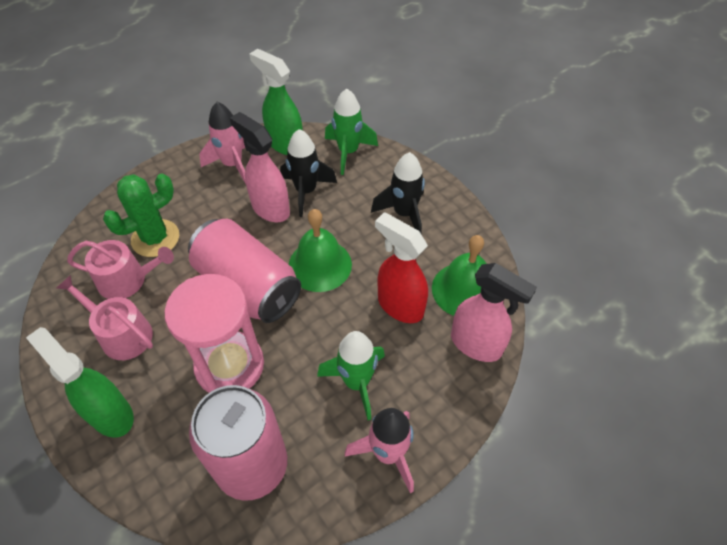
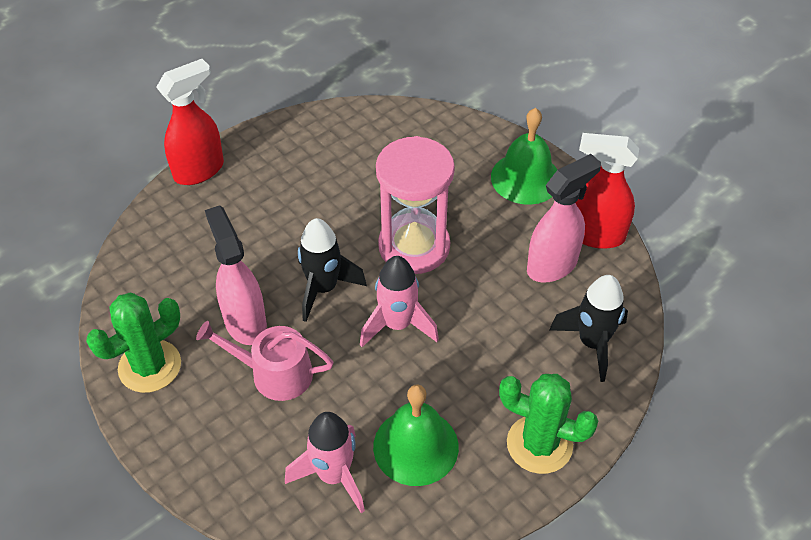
green cactus: 1 -> 2
green rocket: 2 -> 0
green spray bottle: 2 -> 0
pink can: 2 -> 0
pink watering can: 2 -> 1
red spray bottle: 1 -> 2

